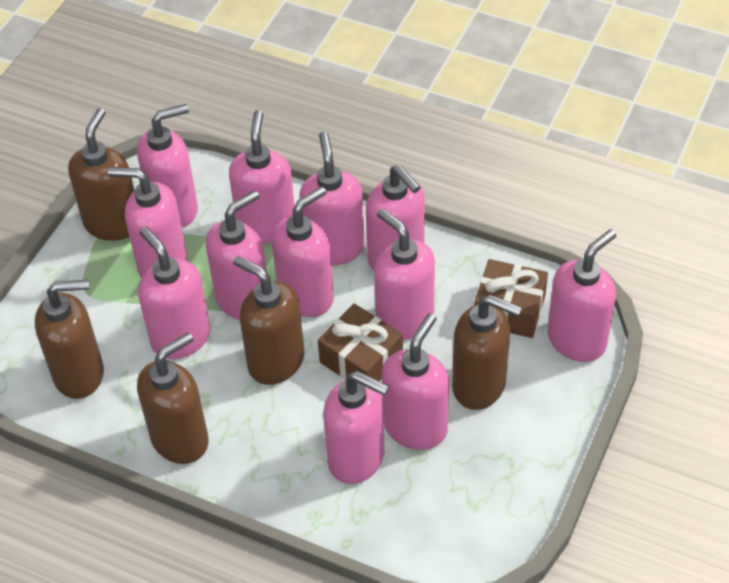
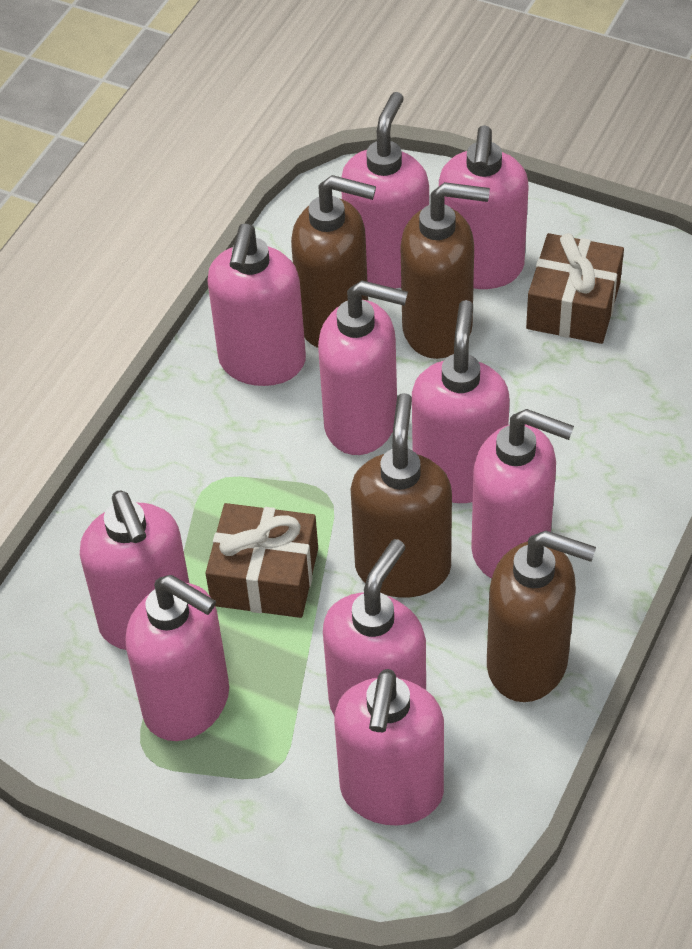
brown soap dispenser: 5 -> 4
pink soap dispenser: 12 -> 10

